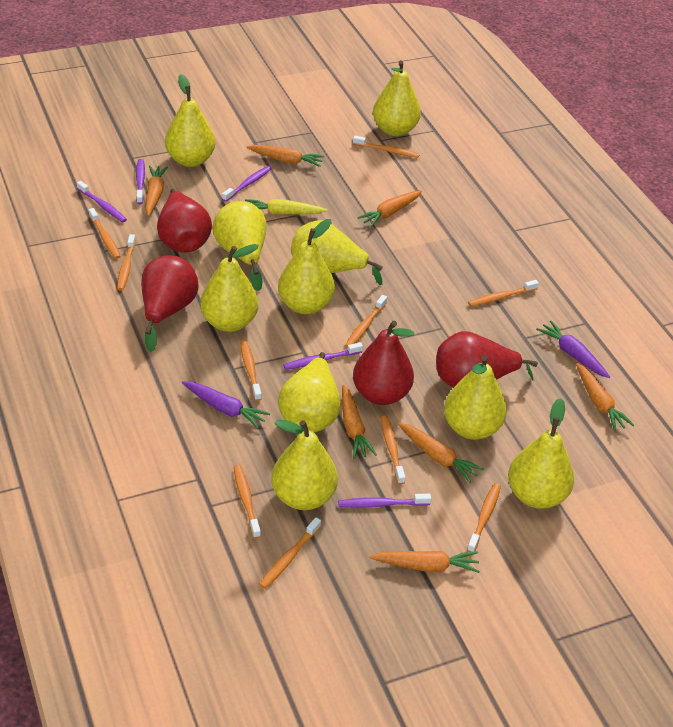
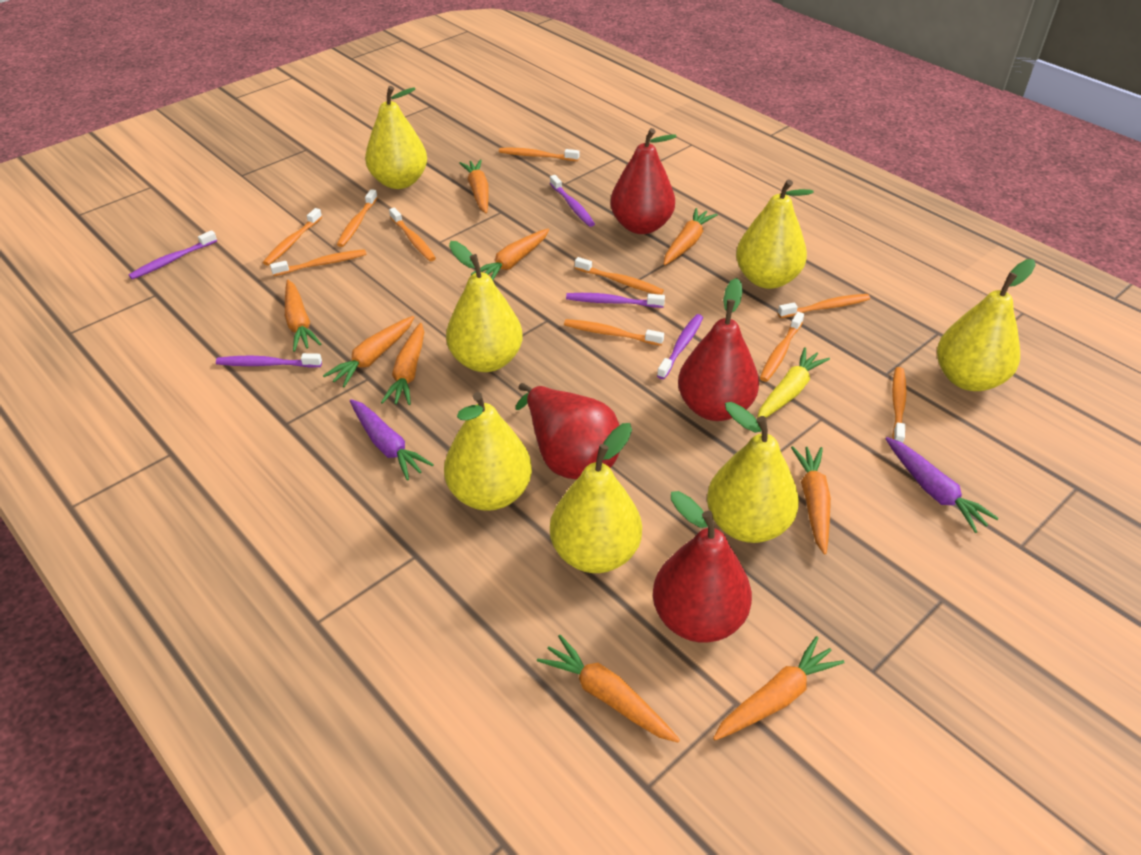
orange carrot: 7 -> 9
yellow pear: 10 -> 7

